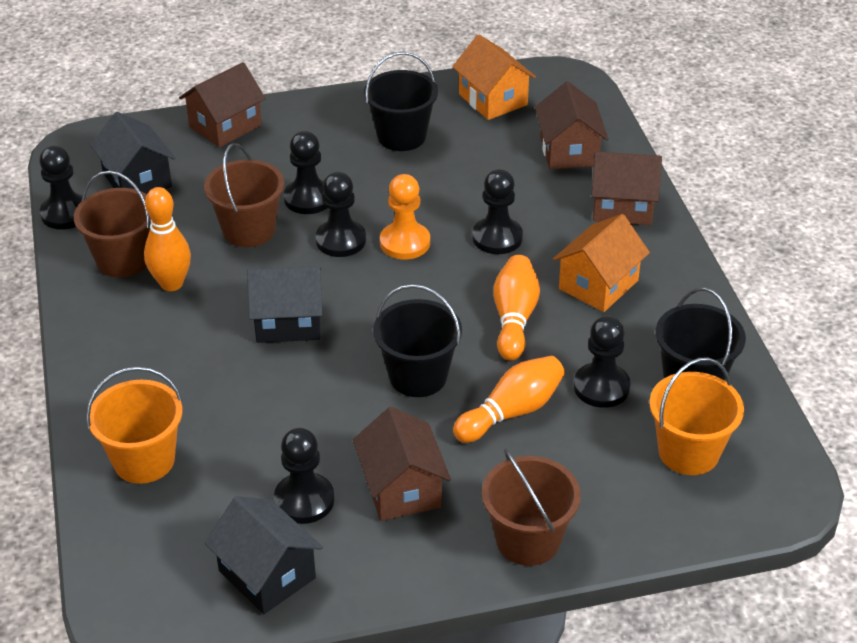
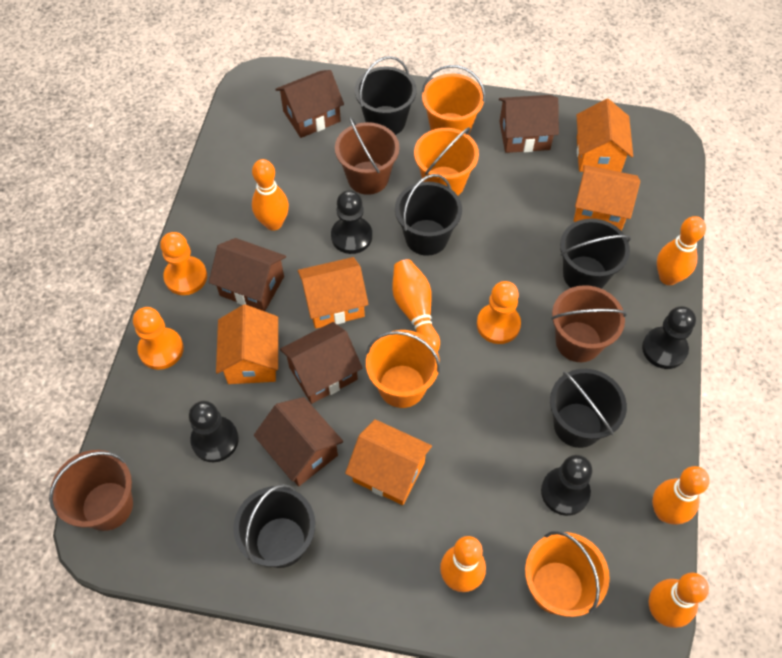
black bucket: 3 -> 5
black house: 3 -> 0
black pawn: 6 -> 4
brown house: 4 -> 5
orange bowling pin: 3 -> 6
orange bucket: 2 -> 4
orange house: 2 -> 5
orange pawn: 1 -> 3

